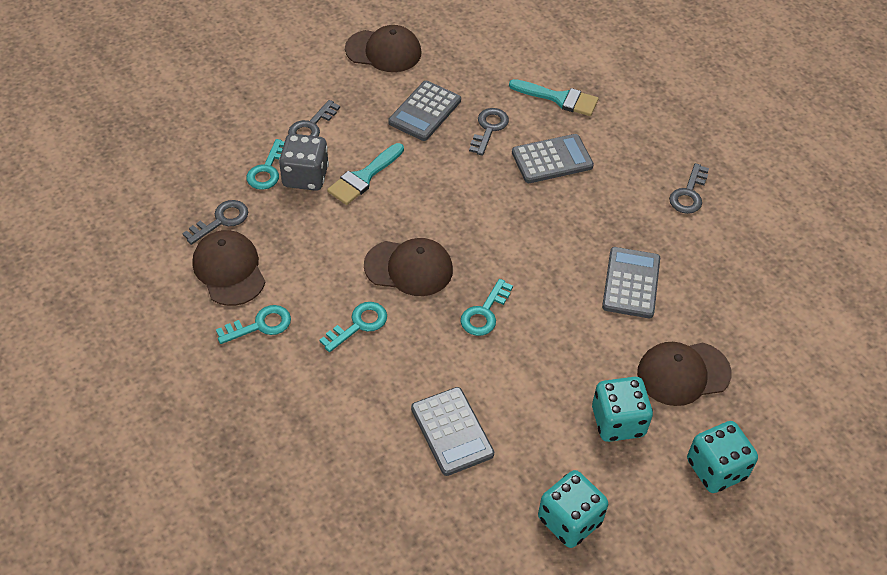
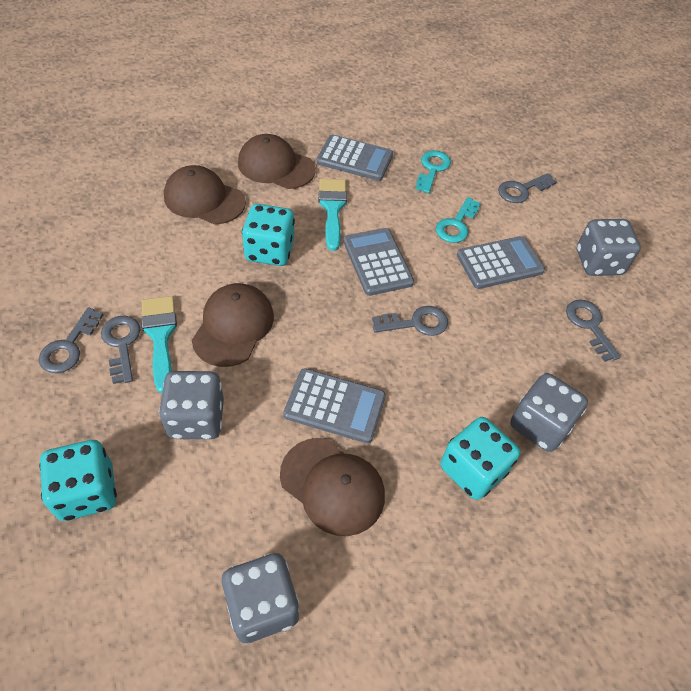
grey dice: 1 -> 4
grey key: 4 -> 5
turquoise key: 4 -> 2

